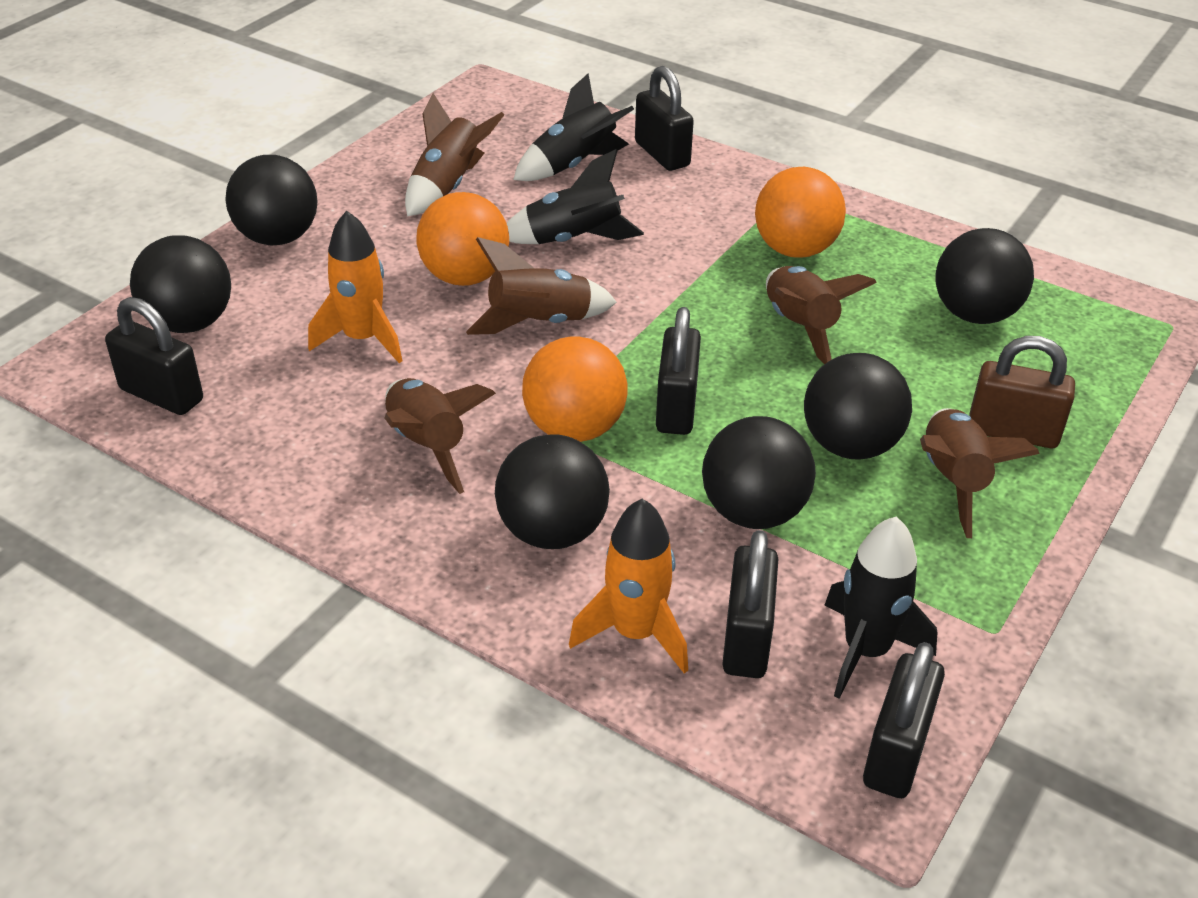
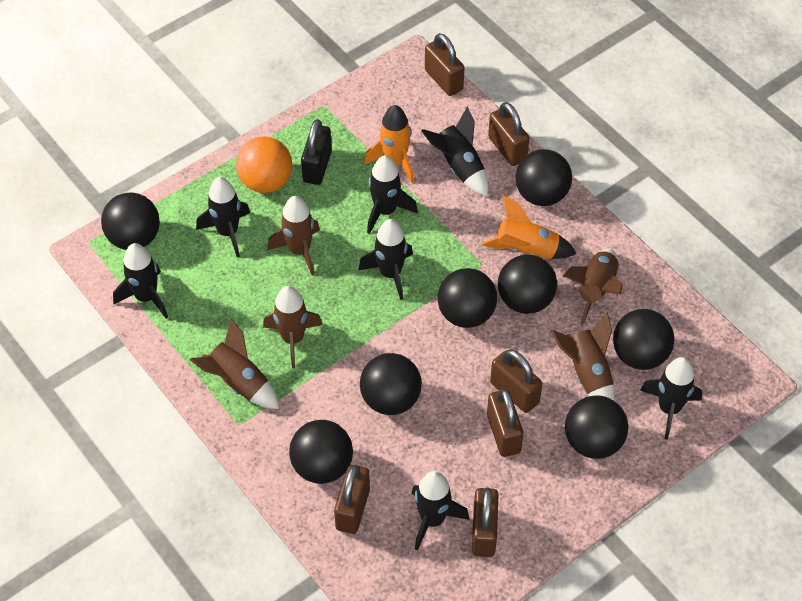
black ball: 6 -> 8
black padlock: 5 -> 1
black rocket: 3 -> 7
brown padlock: 1 -> 6
orange ball: 3 -> 1

